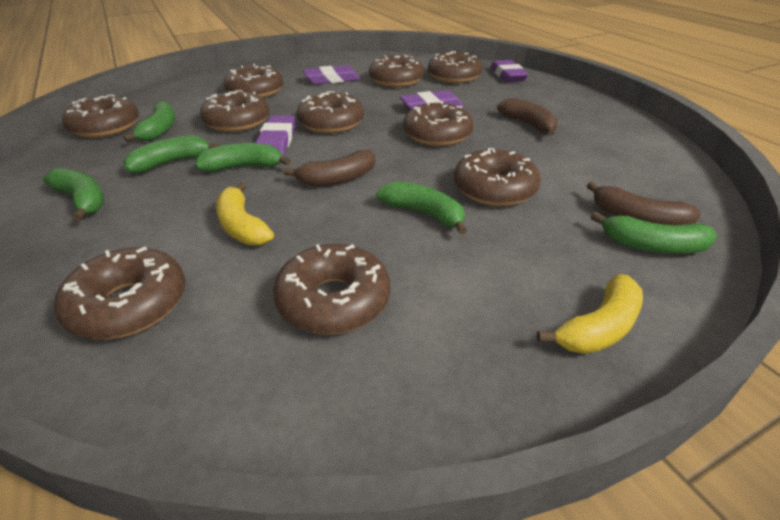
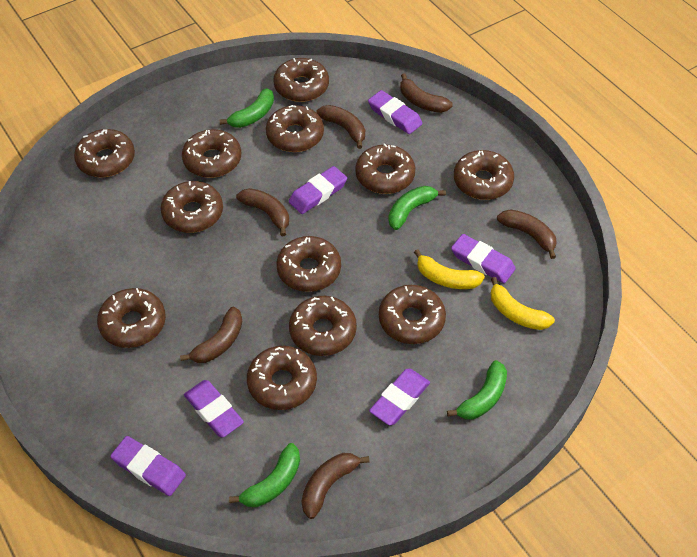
brown banana: 3 -> 6
brown donut: 10 -> 12
green banana: 6 -> 4
purple eraser: 4 -> 6

